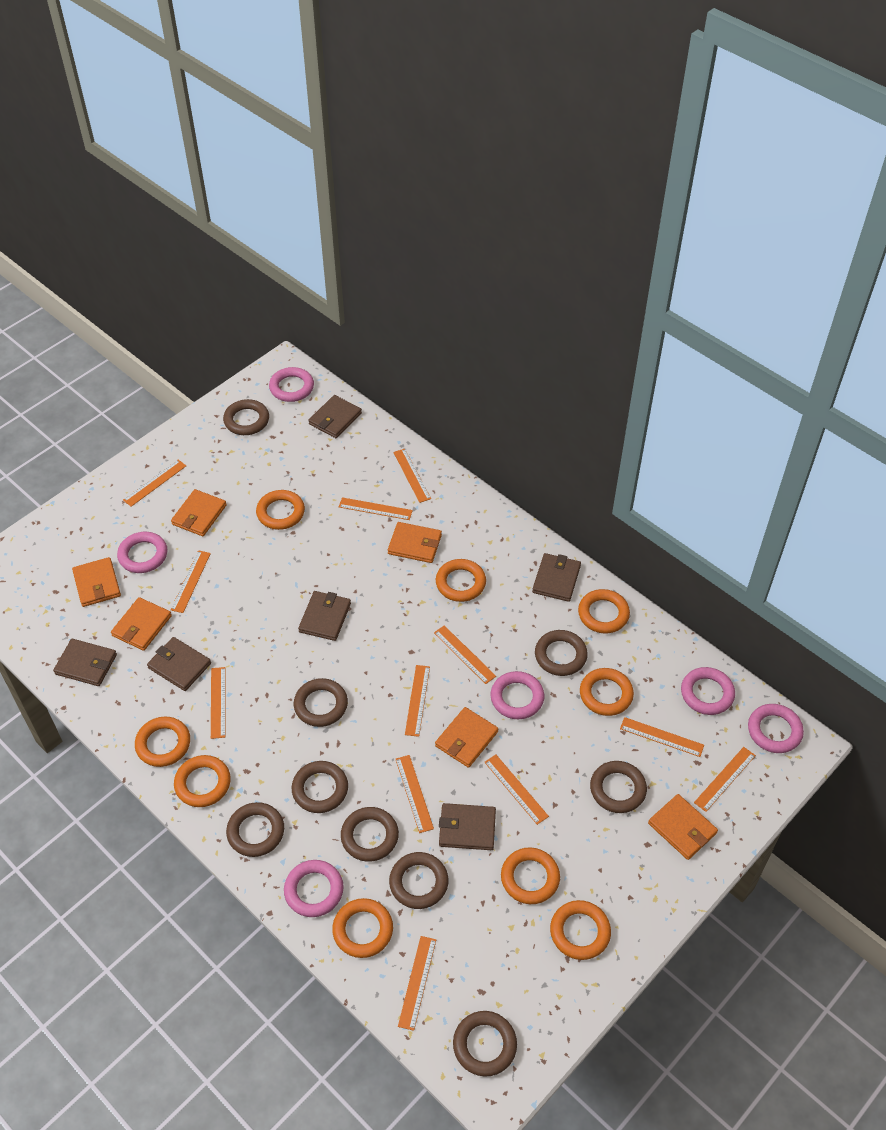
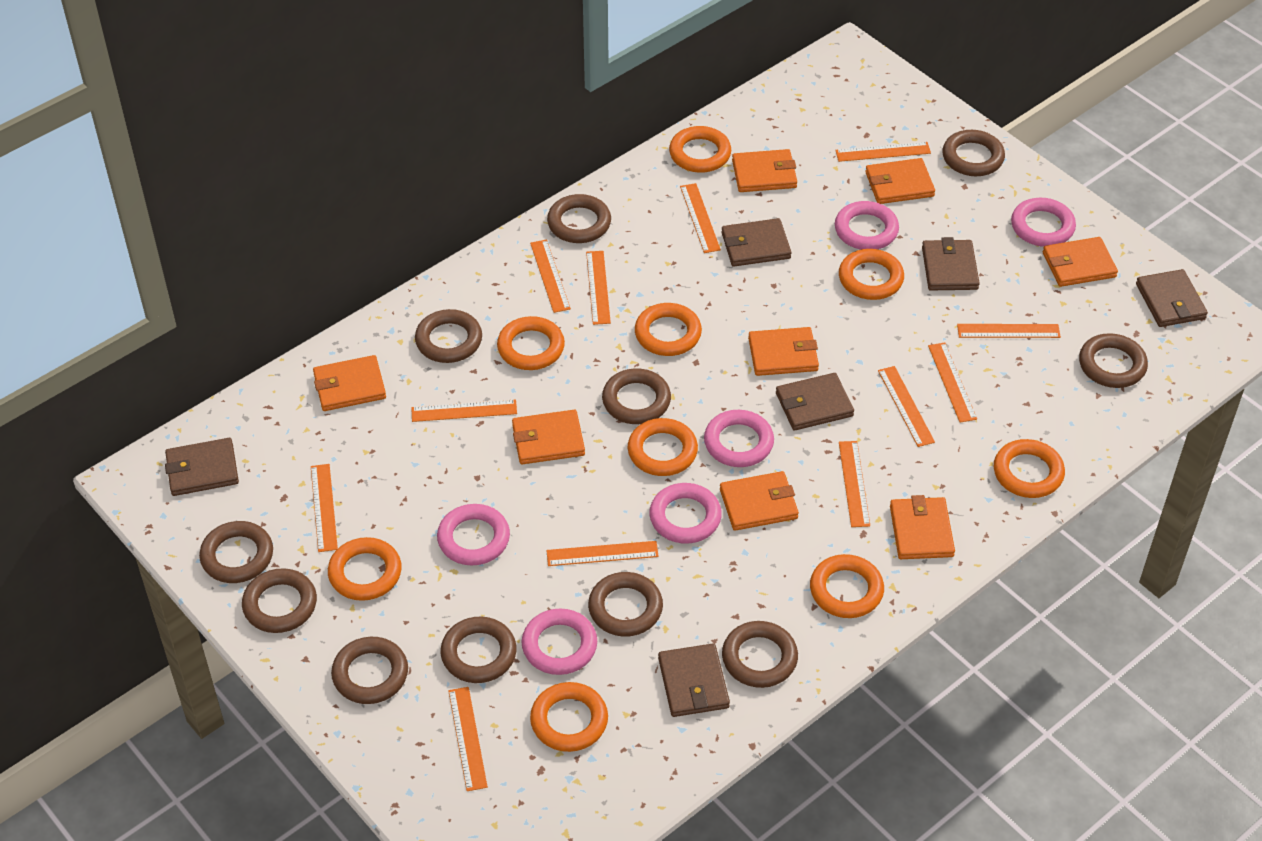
brown ring: 9 -> 11
orange wallet: 6 -> 8

